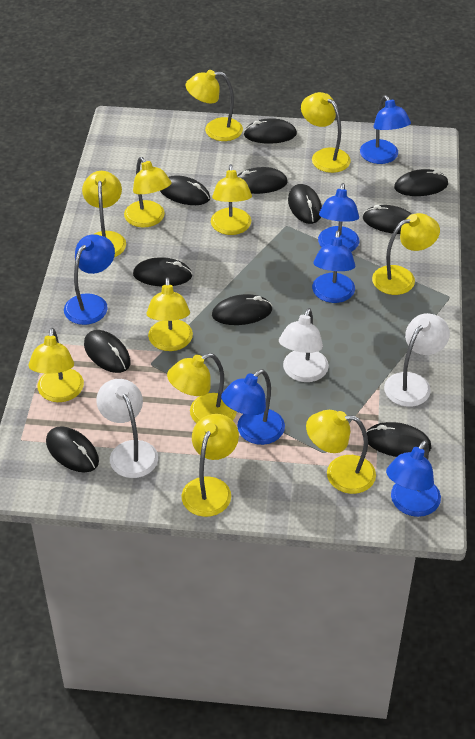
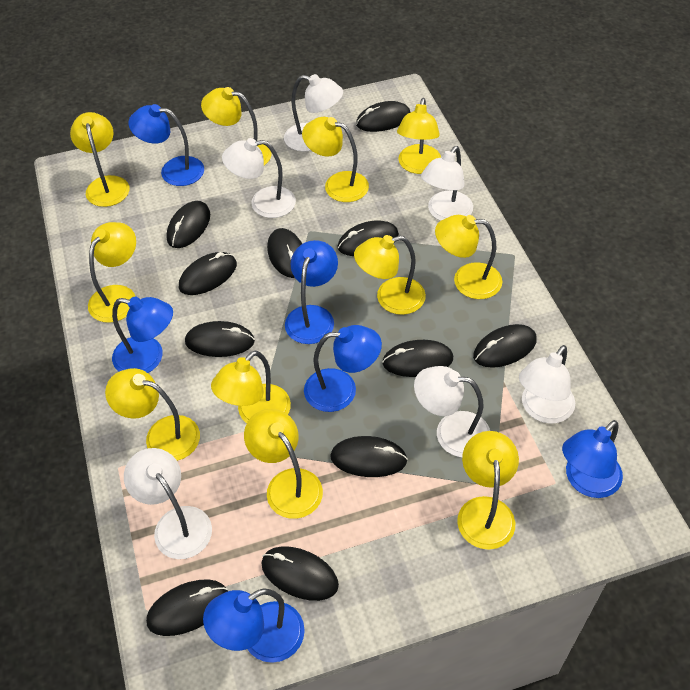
white lamp: 3 -> 6

